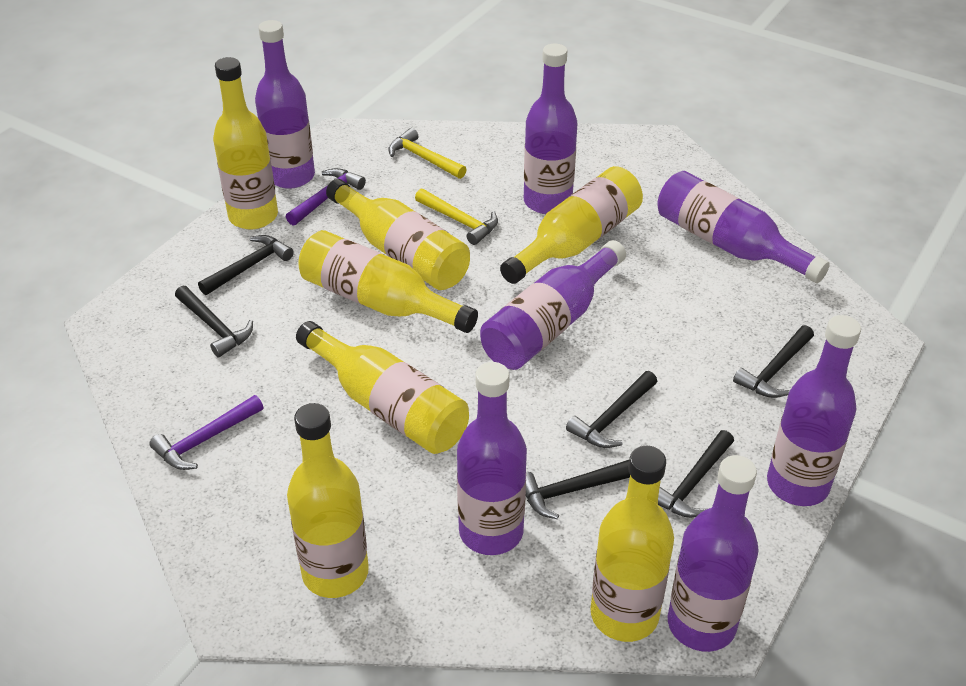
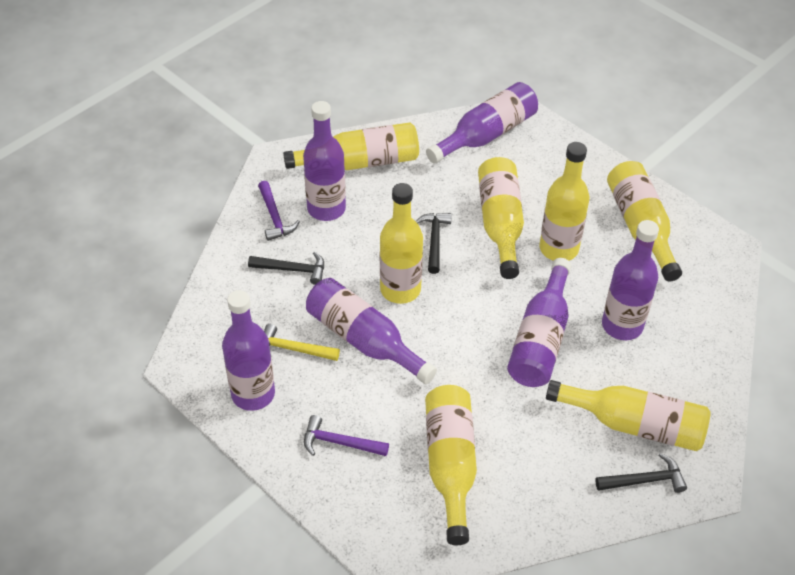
black hammer: 6 -> 3
purple bottle: 7 -> 6
yellow hammer: 2 -> 1

